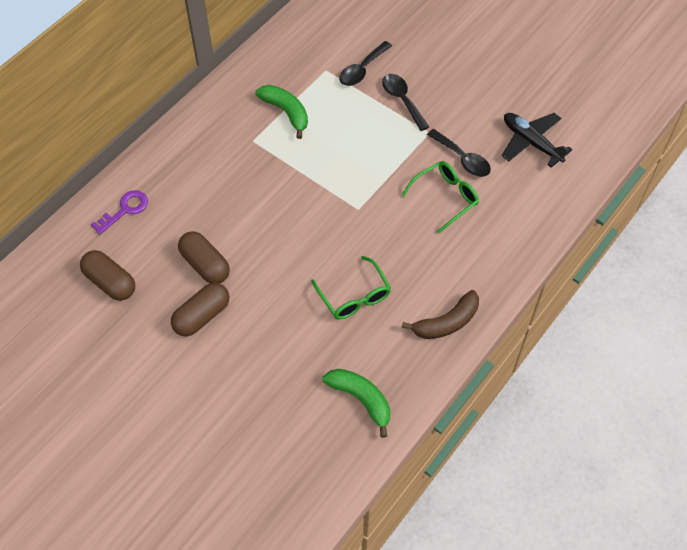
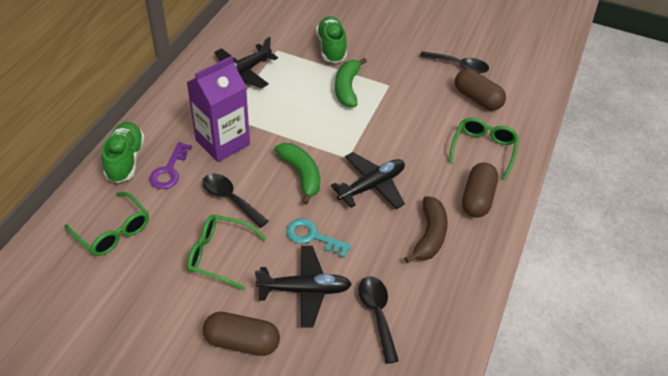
black plane: 1 -> 3
green glasses: 2 -> 3
green shoe: 0 -> 2
purple carton: 0 -> 1
turquoise key: 0 -> 1

